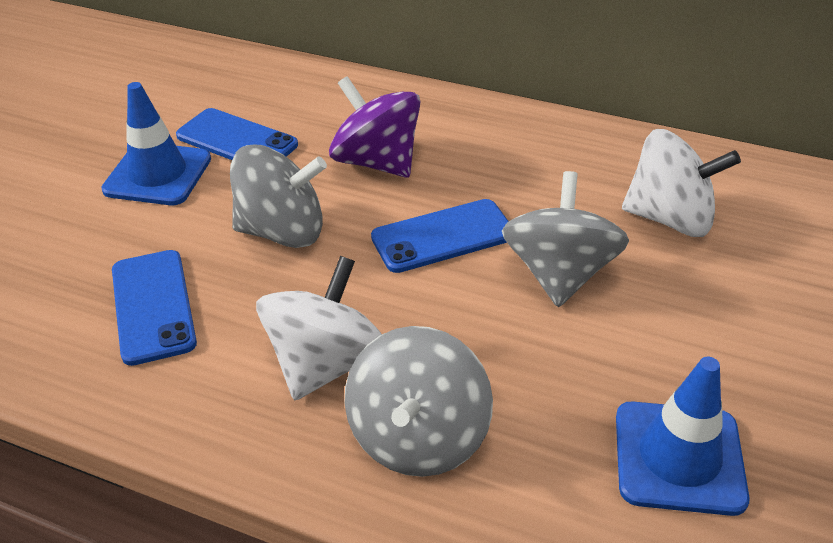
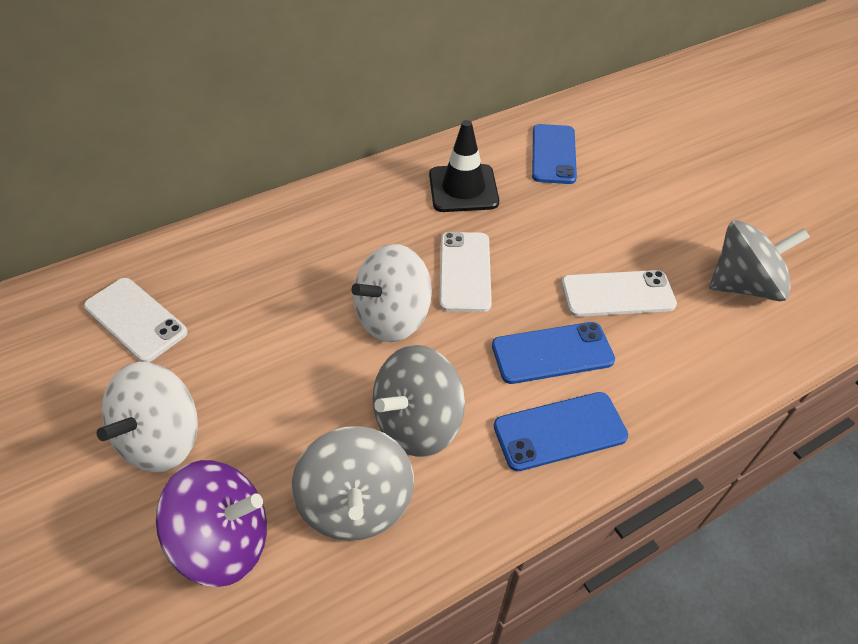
black traffic cone: 0 -> 1
blue traffic cone: 2 -> 0
white phone: 0 -> 3

